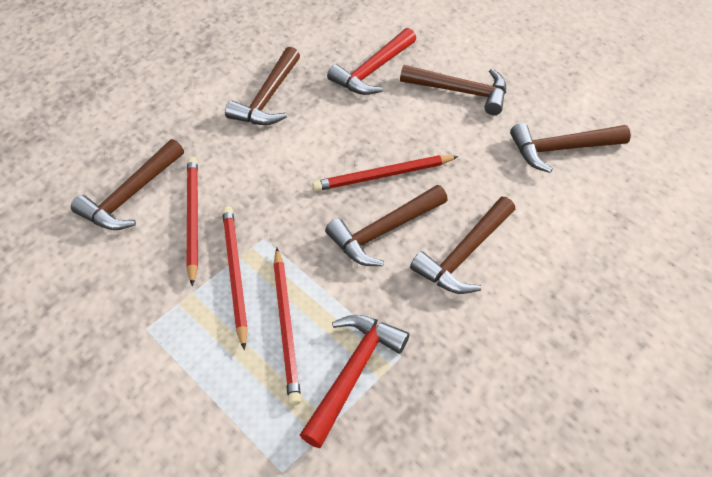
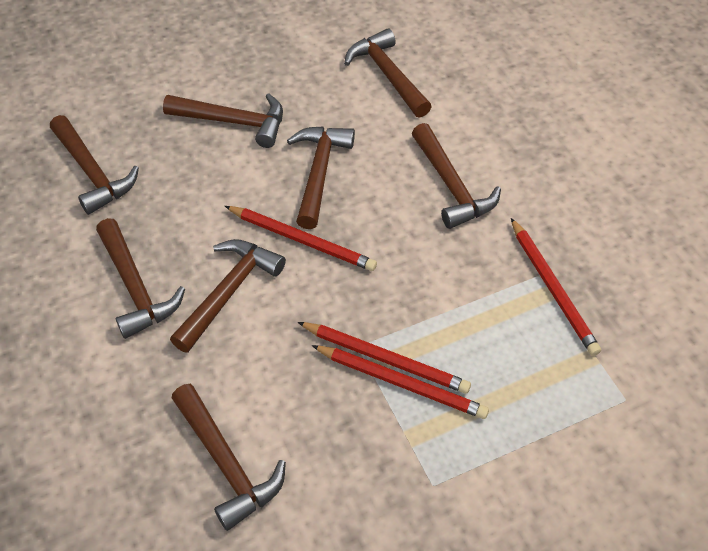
brown hammer: 6 -> 8
red hammer: 2 -> 0

